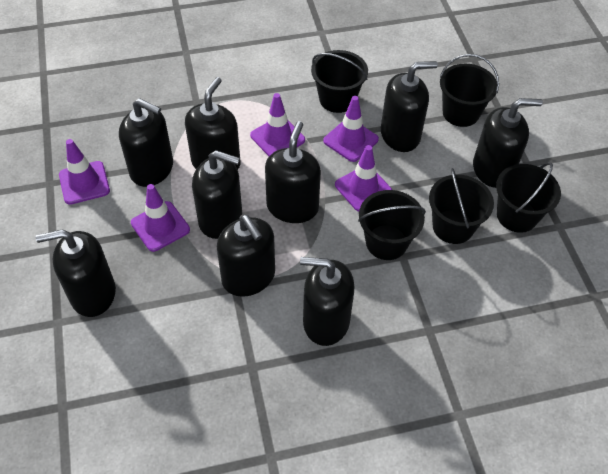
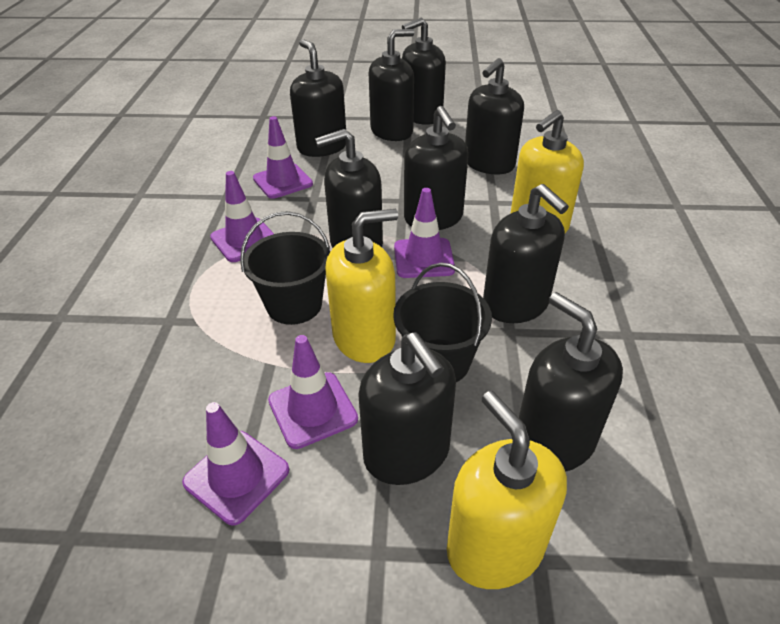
black bucket: 5 -> 2
yellow soap dispenser: 0 -> 3

